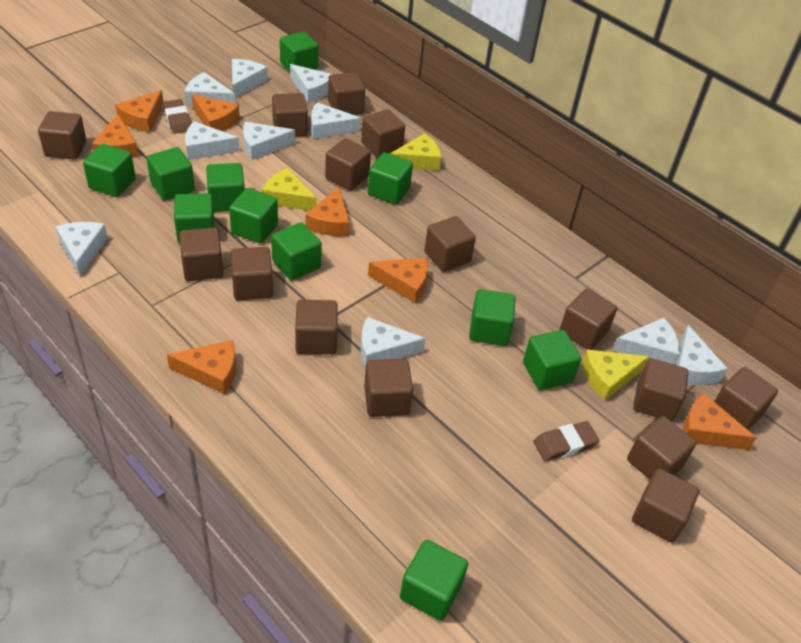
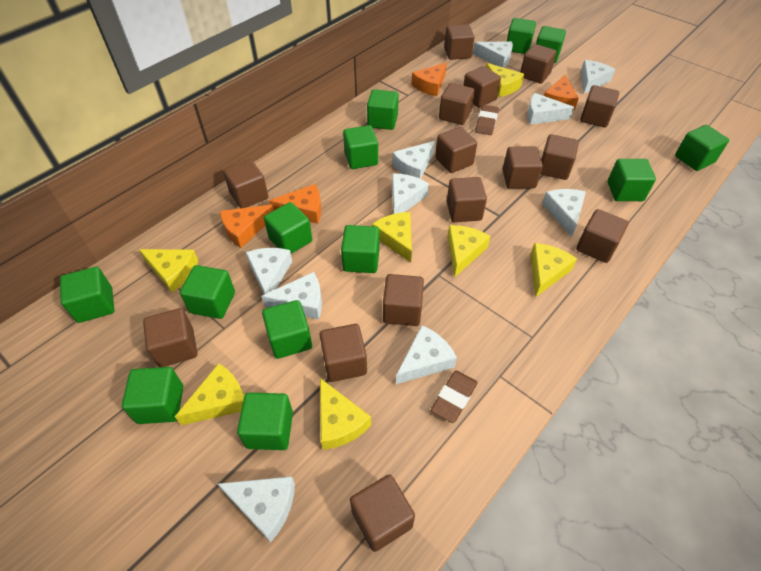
green cube: 11 -> 13
orange cheese: 7 -> 4
yellow cheese: 3 -> 7

